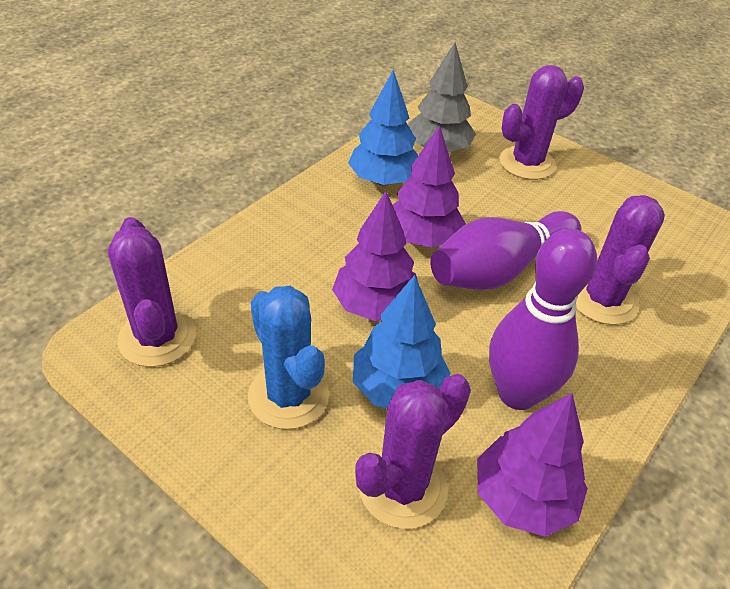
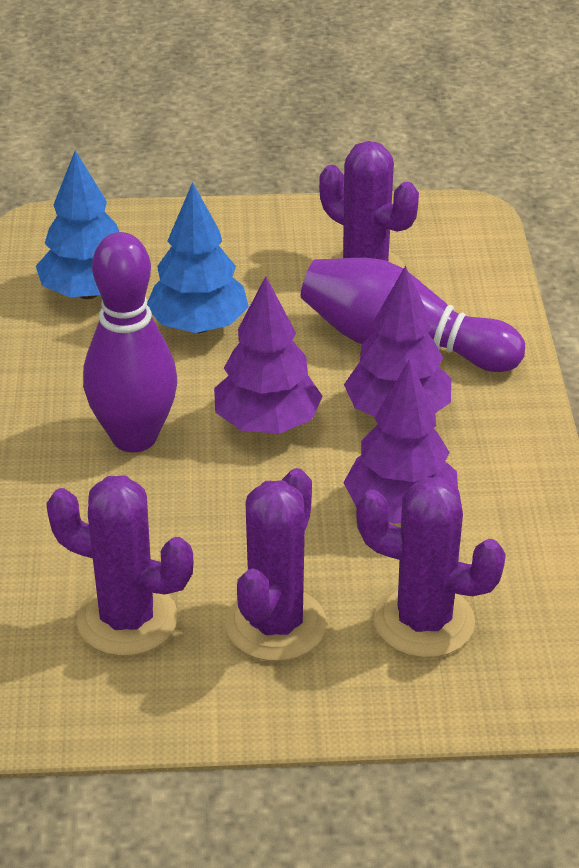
blue cactus: 1 -> 0
grey tree: 1 -> 0

